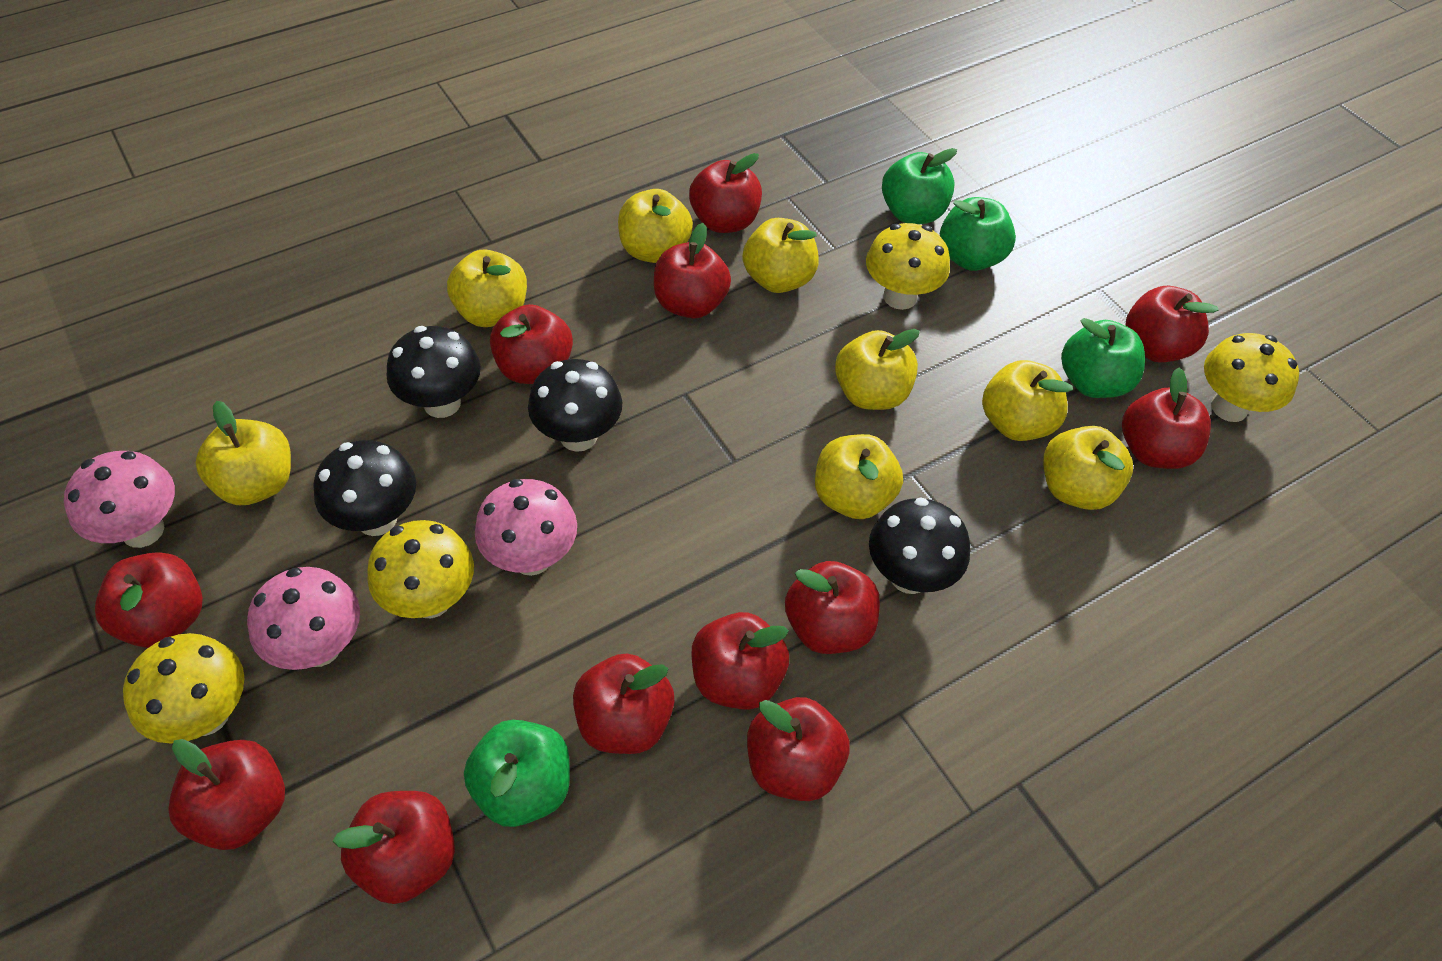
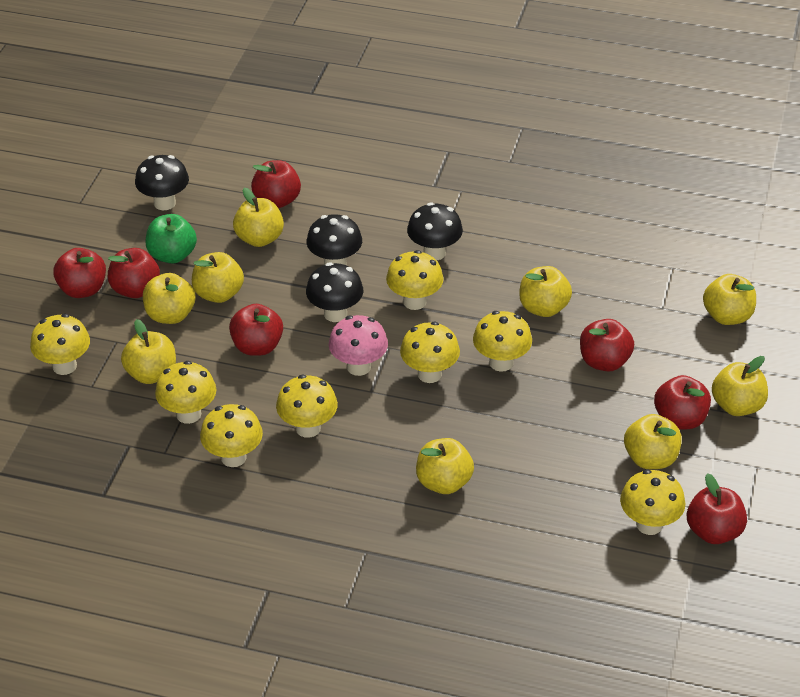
green apple: 4 -> 1
pink mushroom: 3 -> 1
red apple: 12 -> 7
yellow apple: 8 -> 9
yellow mushroom: 4 -> 8

